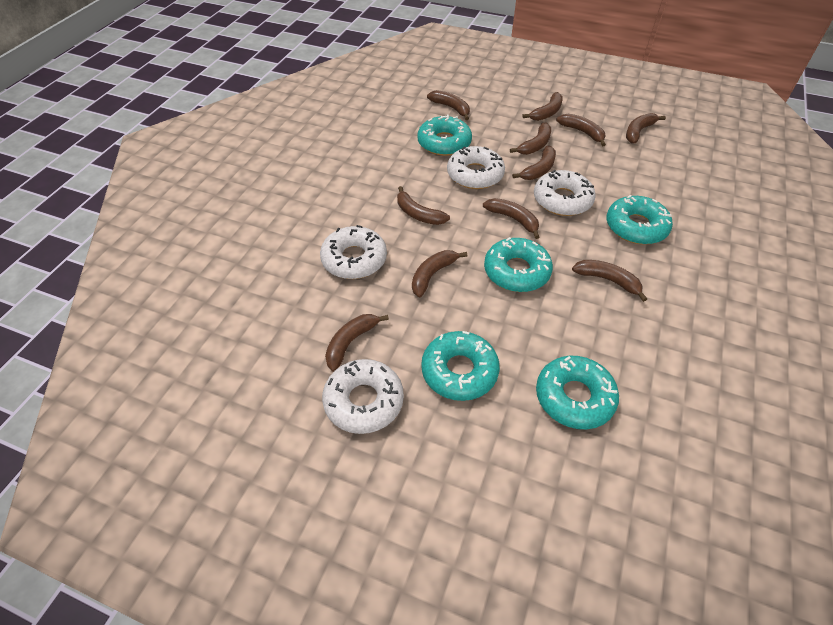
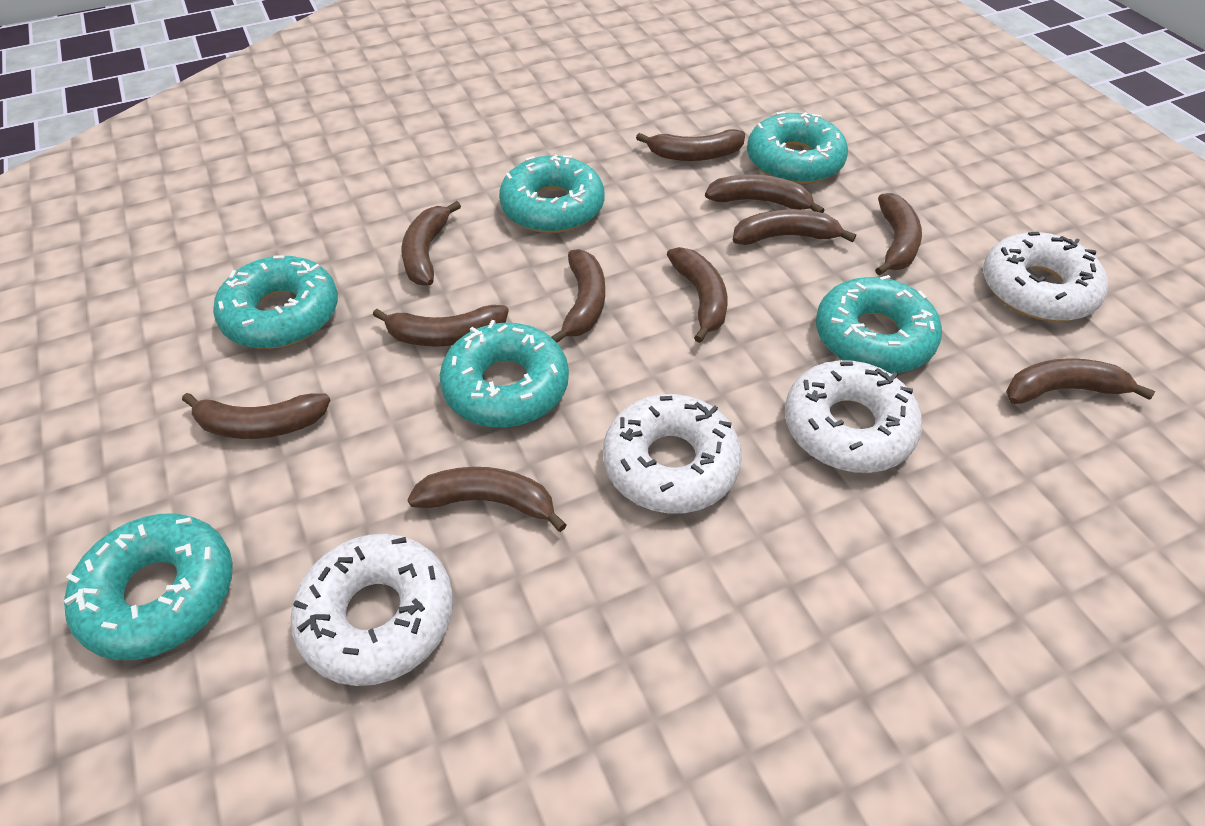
turquoise donut: 5 -> 6

